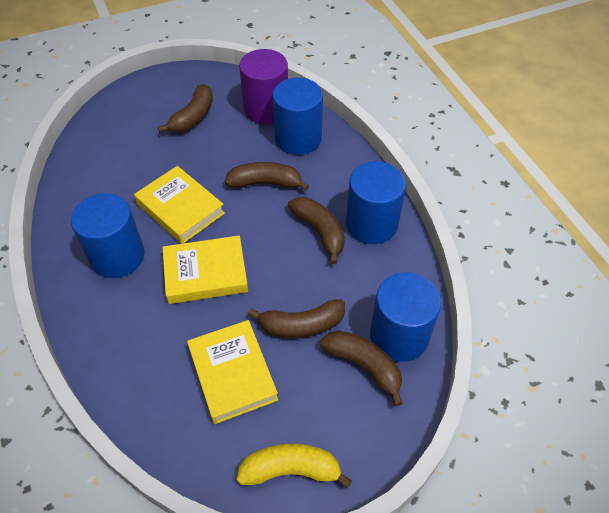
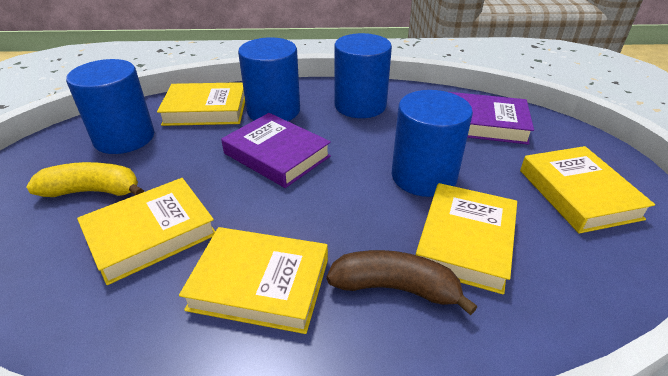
brown banana: 5 -> 1
purple book: 0 -> 2
purple cylinder: 1 -> 0
yellow book: 3 -> 5

